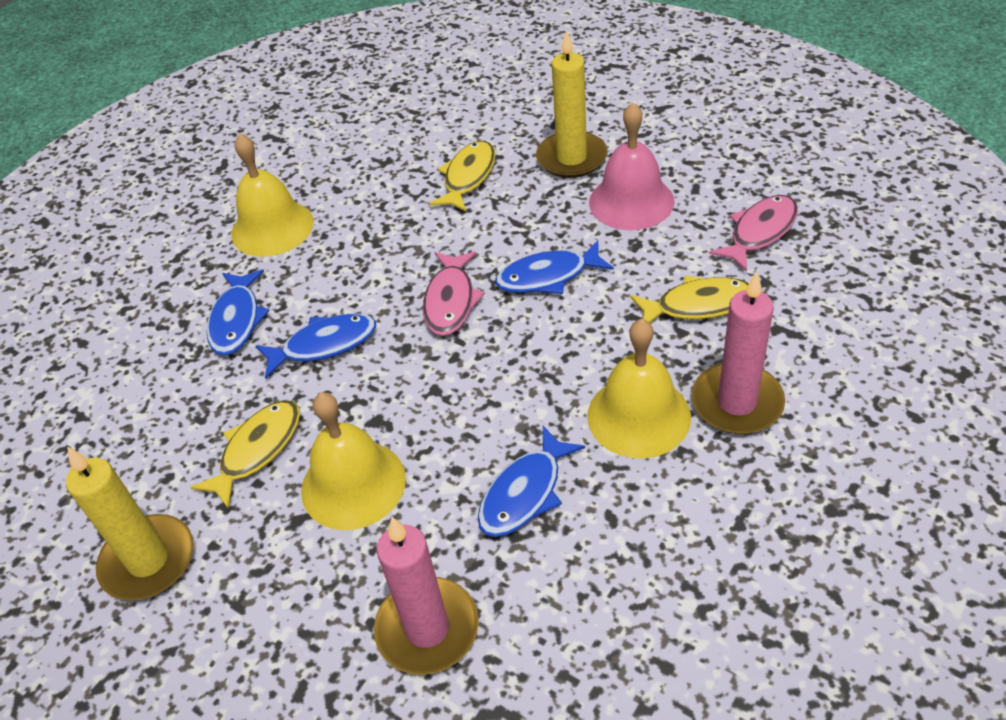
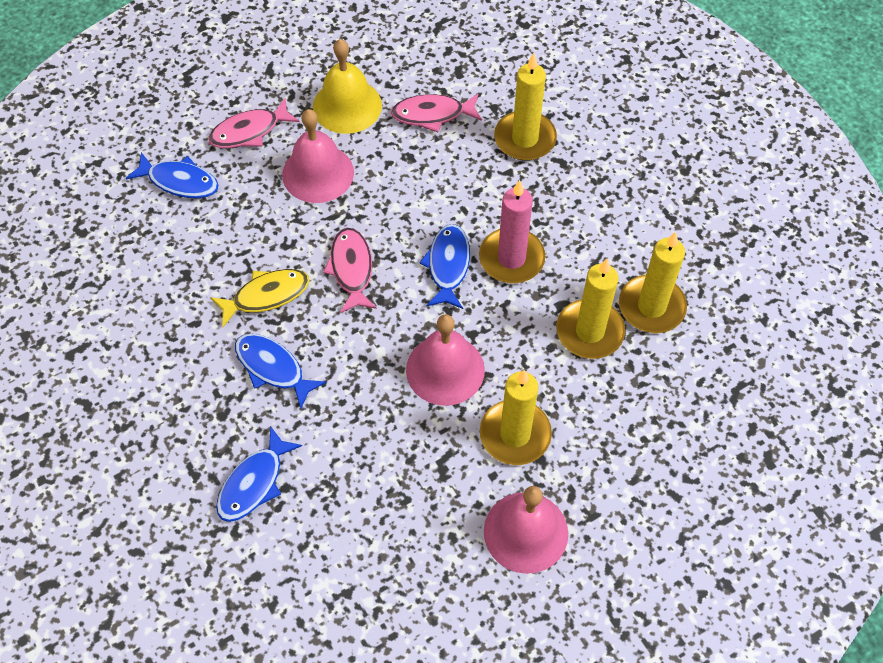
pink bell: 1 -> 3
pink candle: 2 -> 1
pink fish: 2 -> 3
yellow bell: 3 -> 1
yellow candle: 2 -> 4
yellow fish: 3 -> 1

